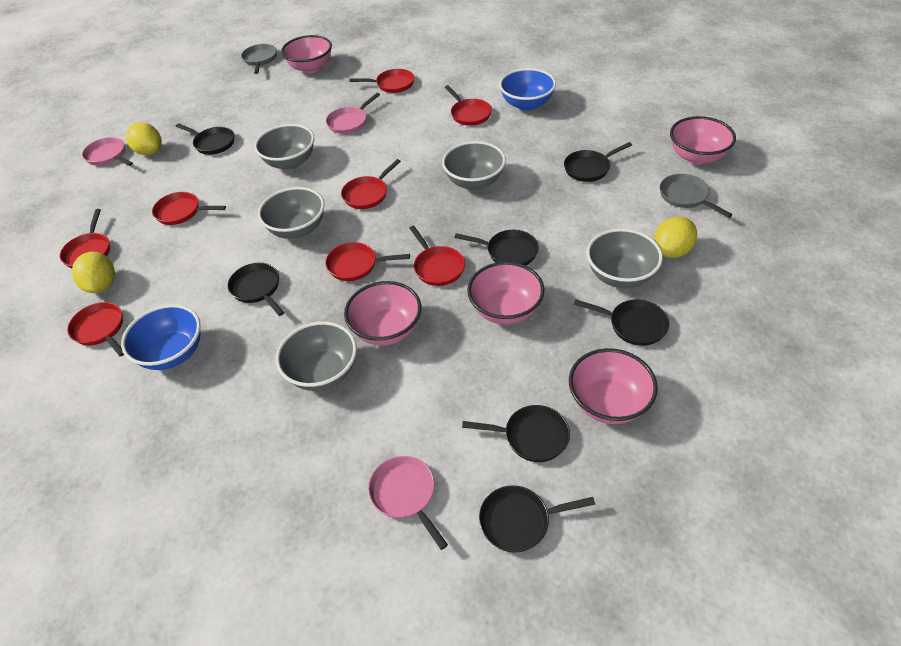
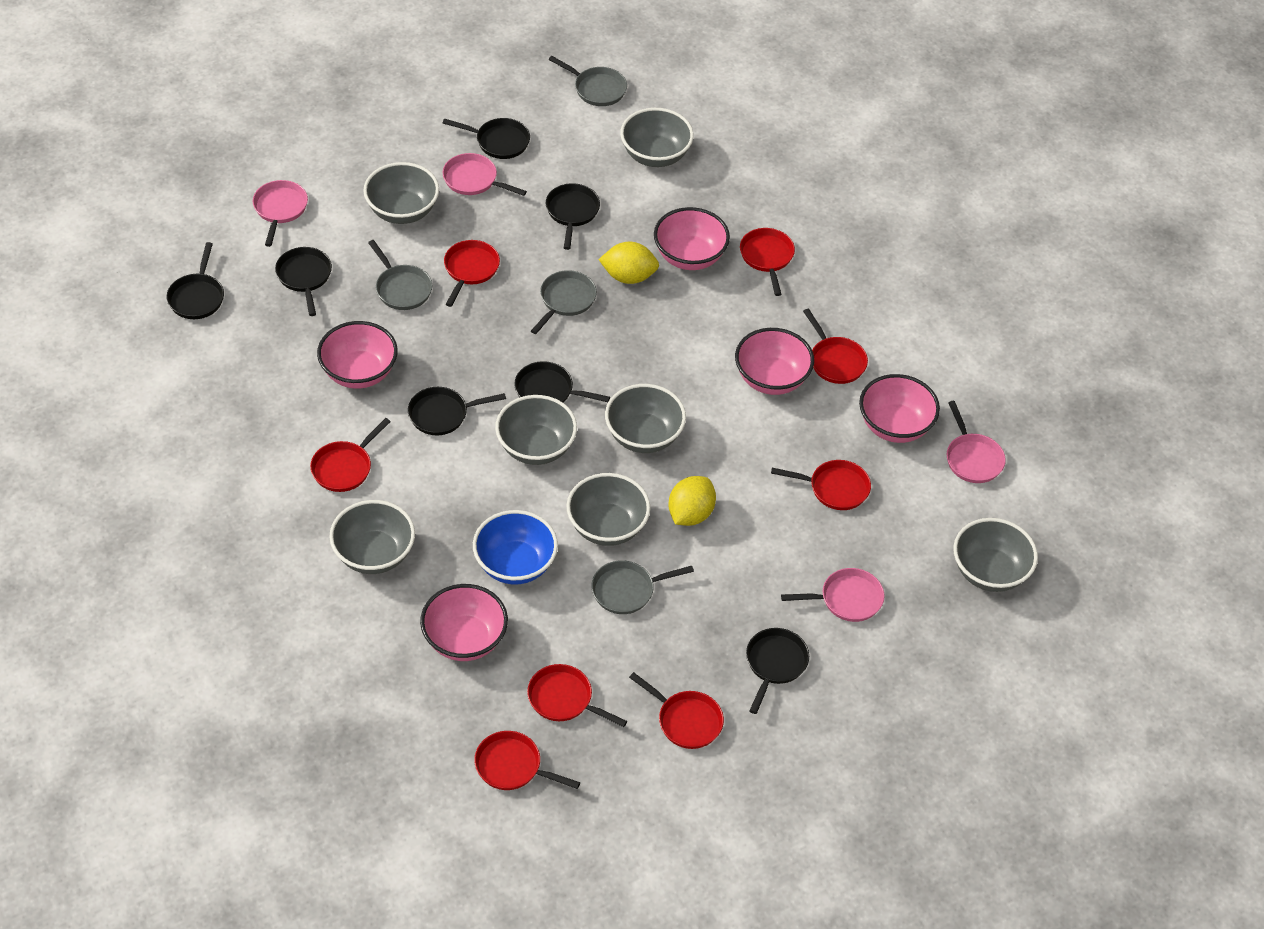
blue bowl: 2 -> 1
grey bowl: 5 -> 7
grey pan: 2 -> 4
pink pan: 3 -> 4
yellow lemon: 3 -> 2

